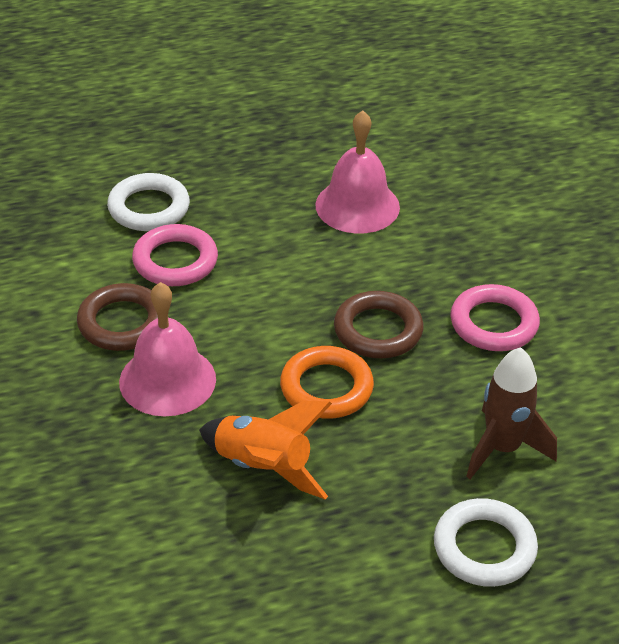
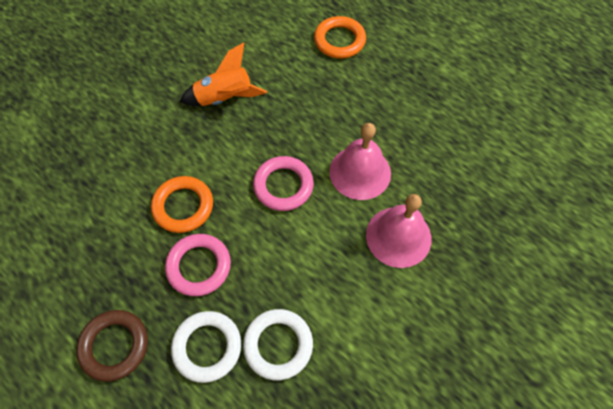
brown ring: 2 -> 1
brown rocket: 1 -> 0
orange ring: 1 -> 2

